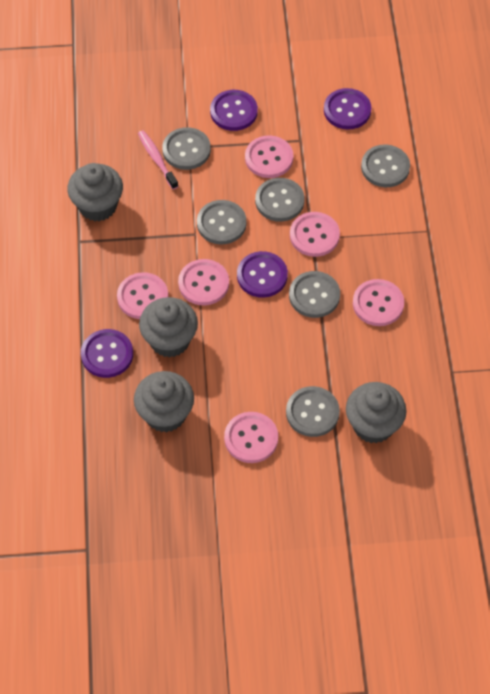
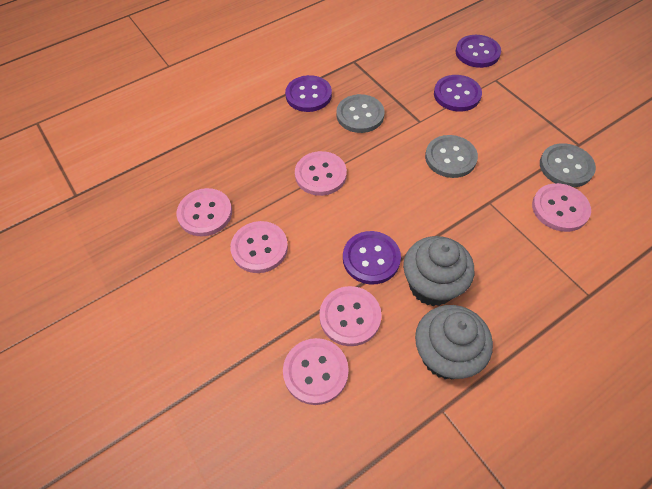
grey button: 6 -> 3
grey cupcake: 4 -> 2
pink toothbrush: 1 -> 0

